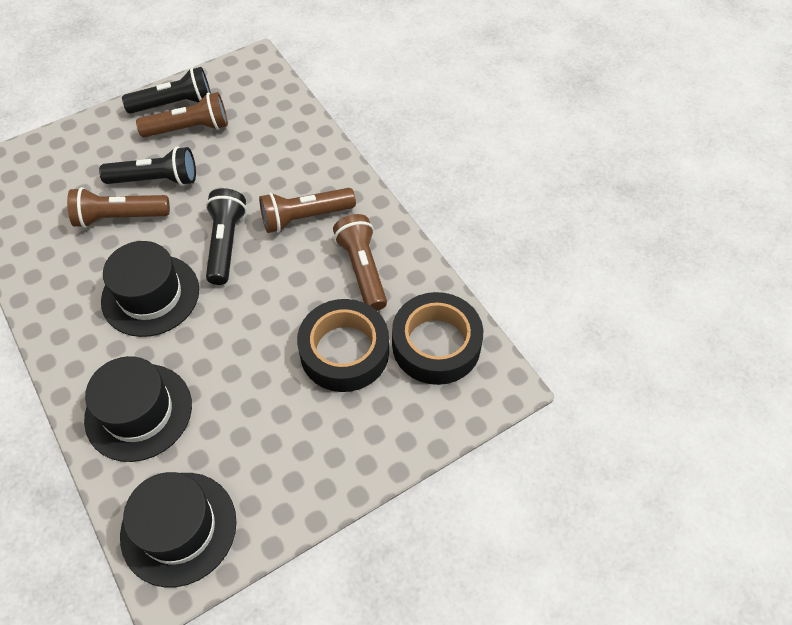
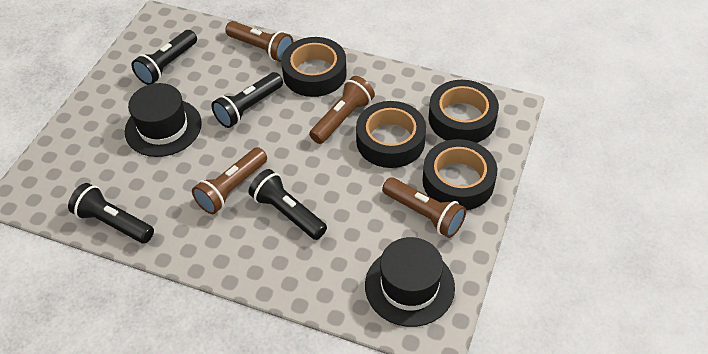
black flashlight: 3 -> 4
black hat: 3 -> 2
black tape: 2 -> 4

